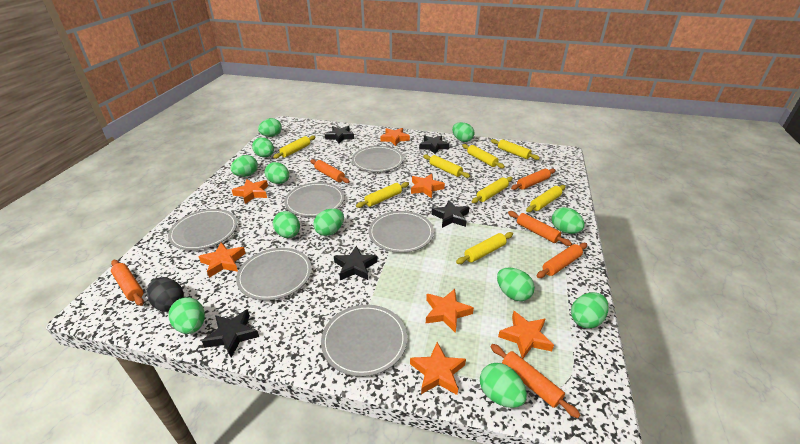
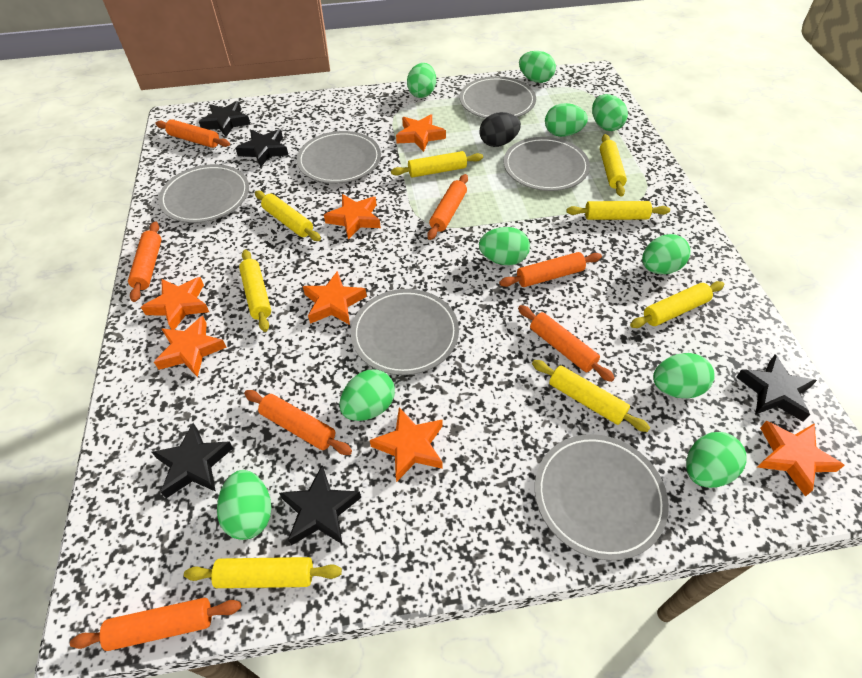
green egg: 12 -> 10
orange rolling pin: 6 -> 7

